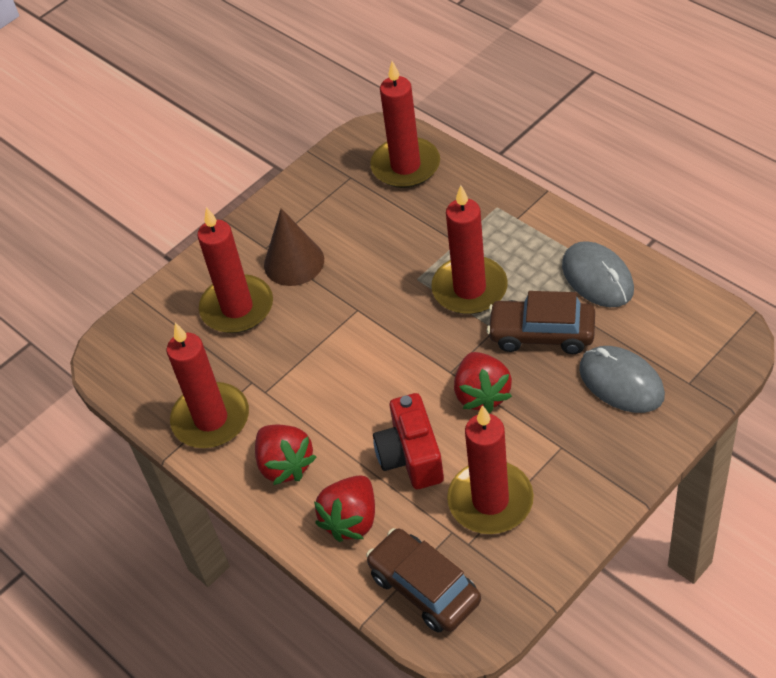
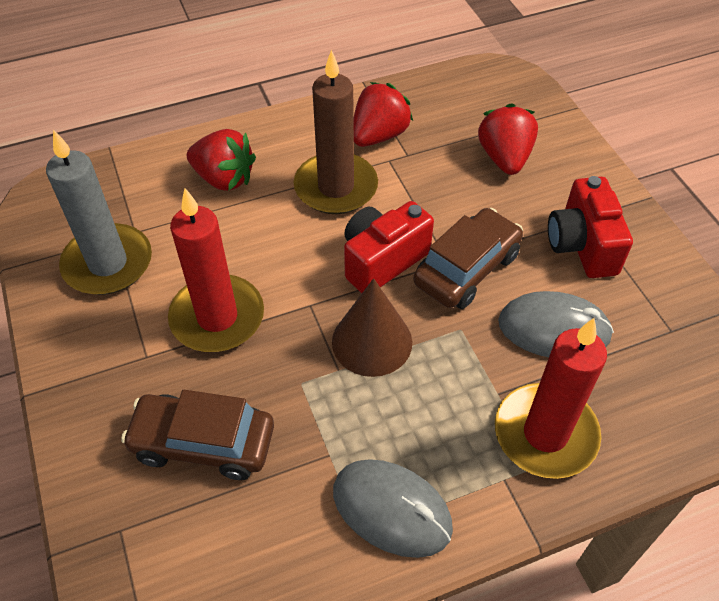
brown candle: 0 -> 1
grey candle: 0 -> 1
red camera: 1 -> 2
red candle: 5 -> 2

